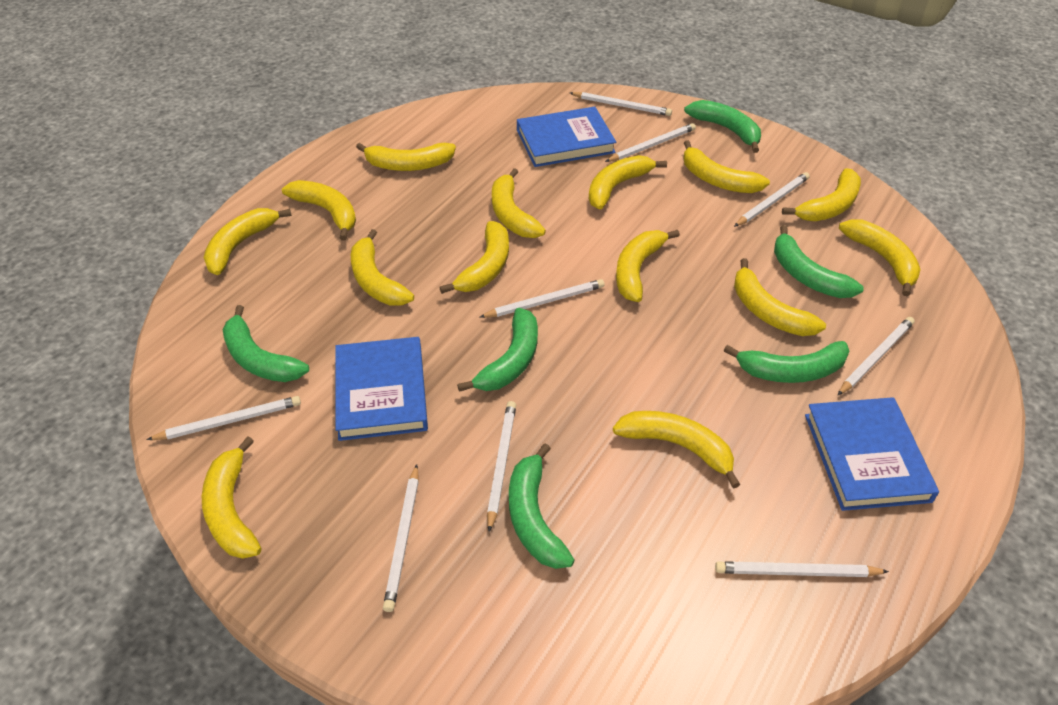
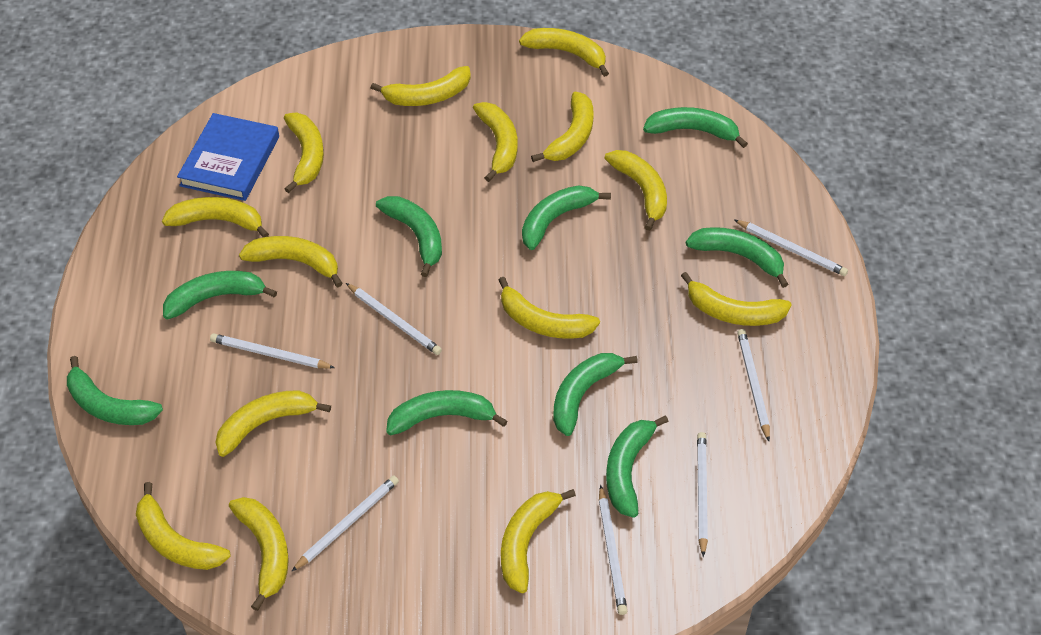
blue book: 3 -> 1
green banana: 6 -> 9
white pencil: 9 -> 7

